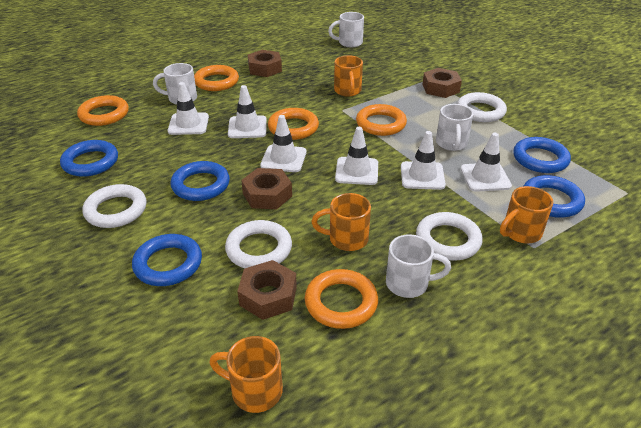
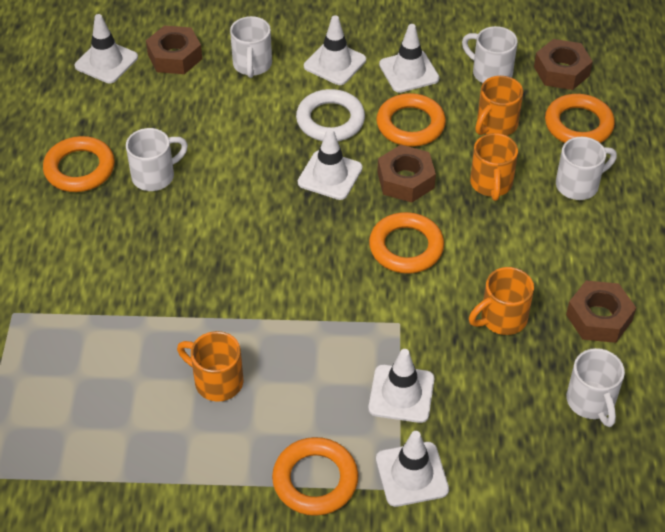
blue ring: 5 -> 0
white mug: 4 -> 5
white ring: 4 -> 1

